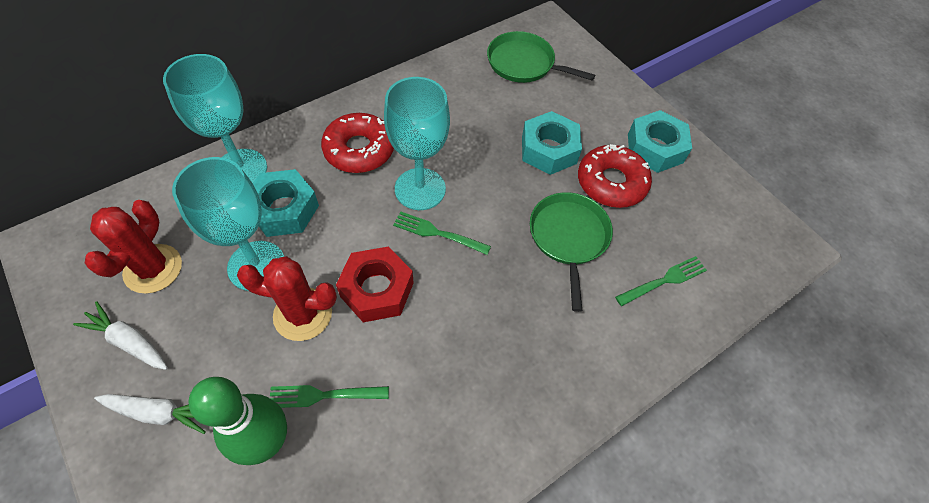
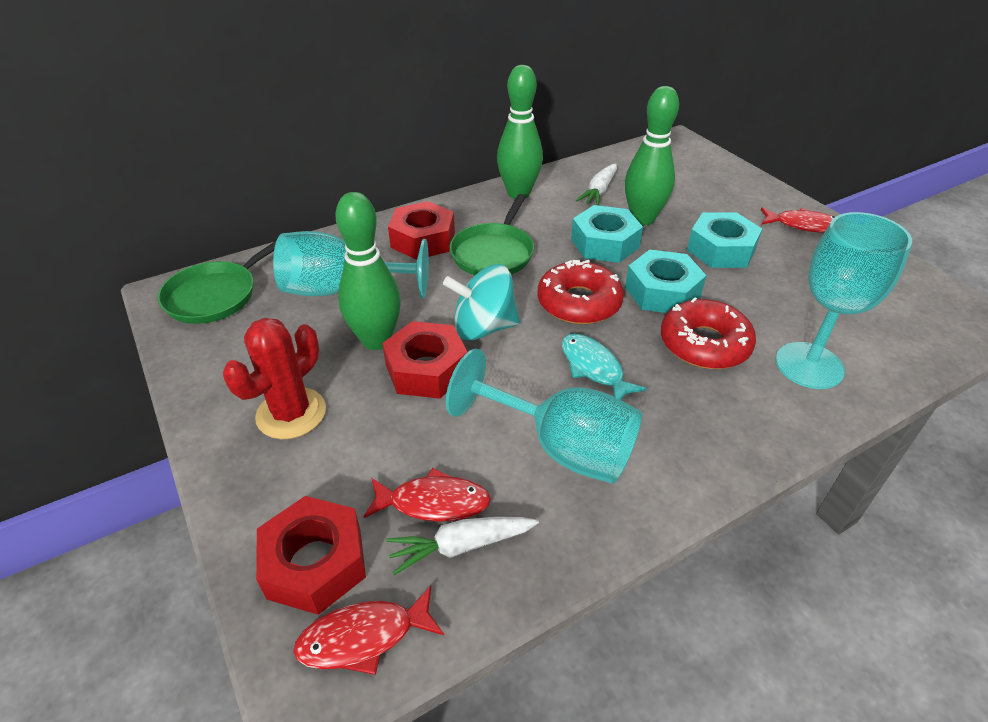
green bowling pin: 1 -> 3
green fork: 3 -> 0
red cactus: 2 -> 1
red fish: 0 -> 3
red nut: 1 -> 3
turquoise fish: 0 -> 1
turquoise spinning top: 0 -> 1

